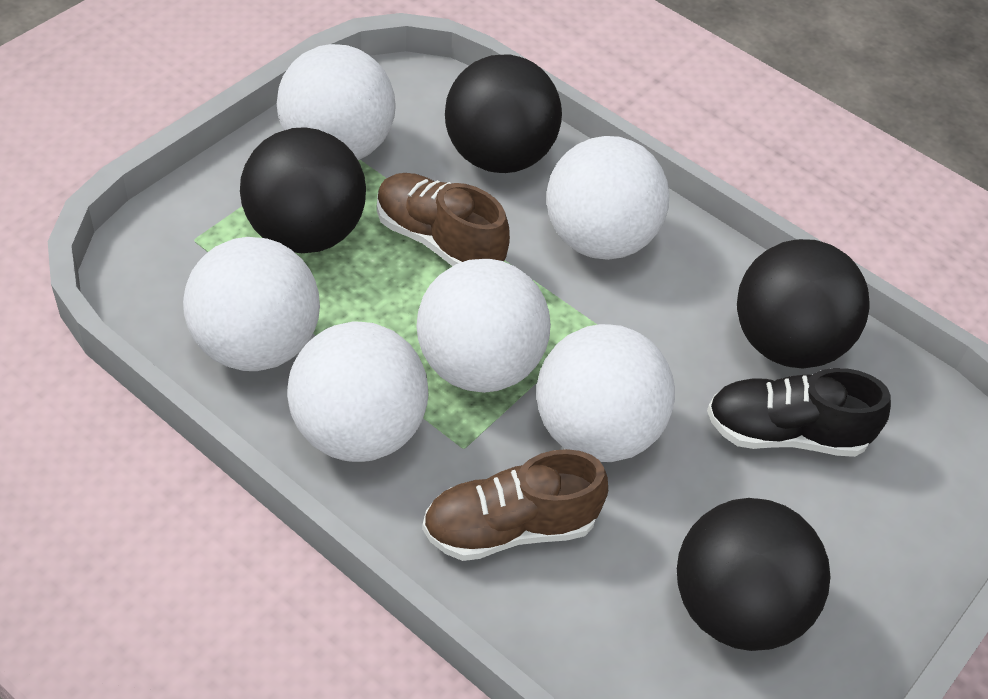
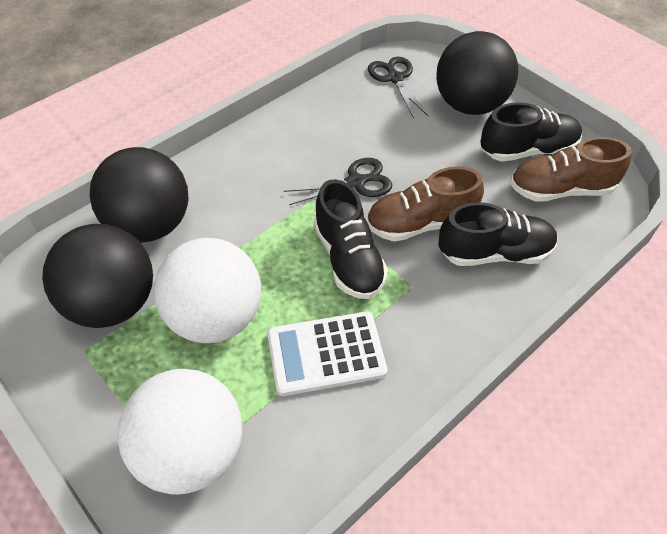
black ball: 4 -> 3
black scissors: 0 -> 2
black shoe: 1 -> 3
white ball: 6 -> 2
white calculator: 0 -> 1

